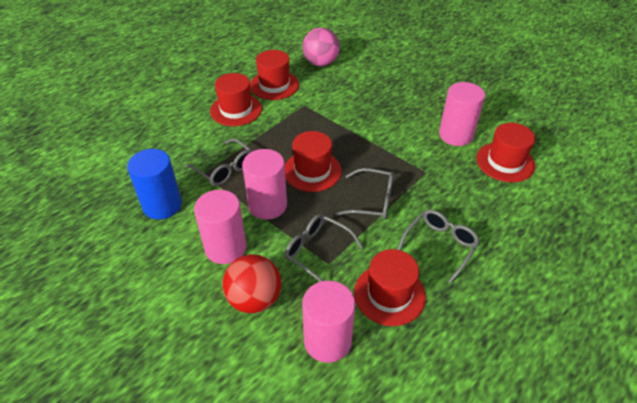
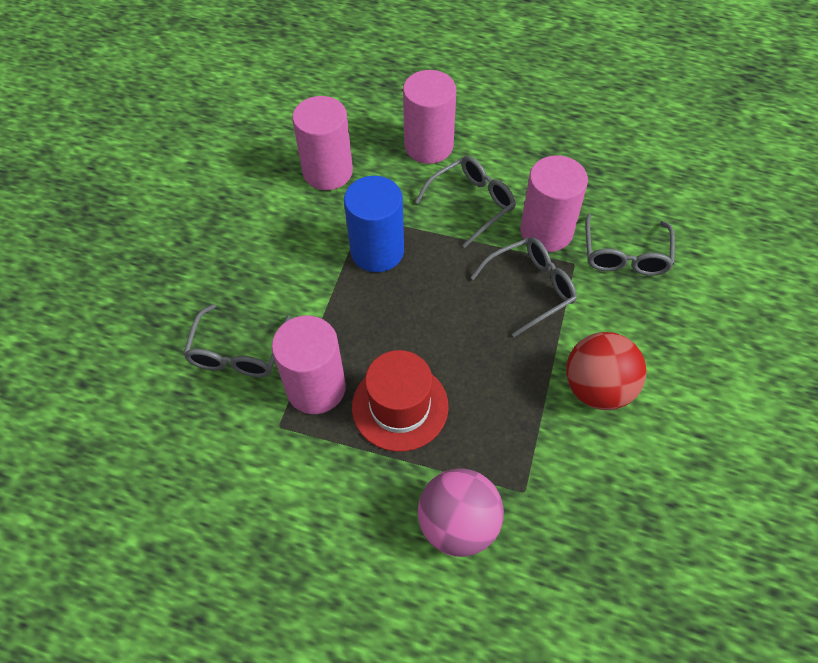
red hat: 5 -> 1

